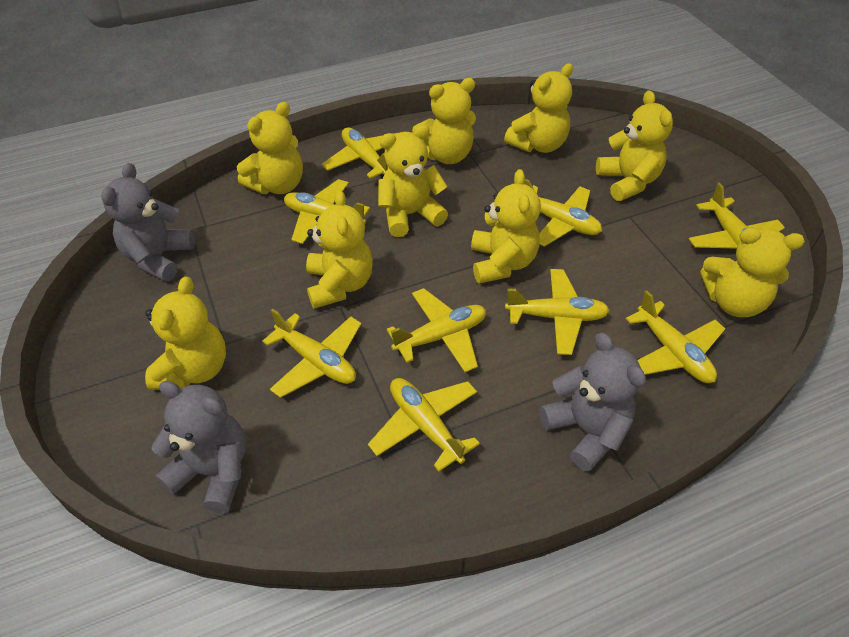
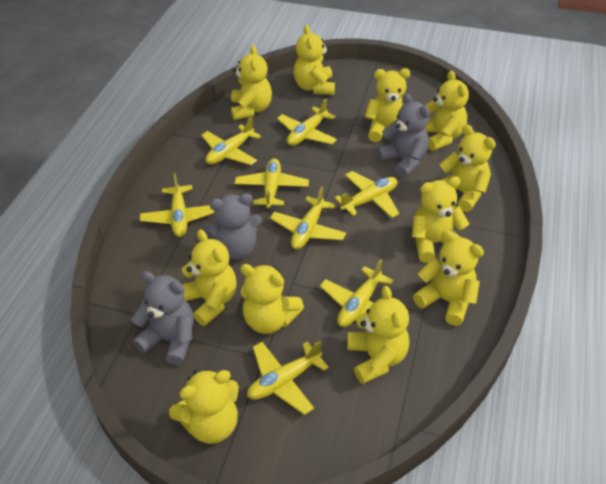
yellow plane: 9 -> 8
yellow teddy bear: 9 -> 11

